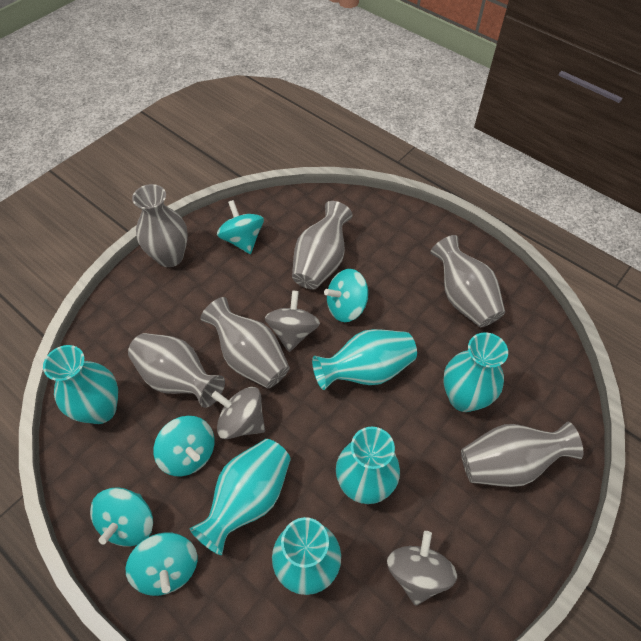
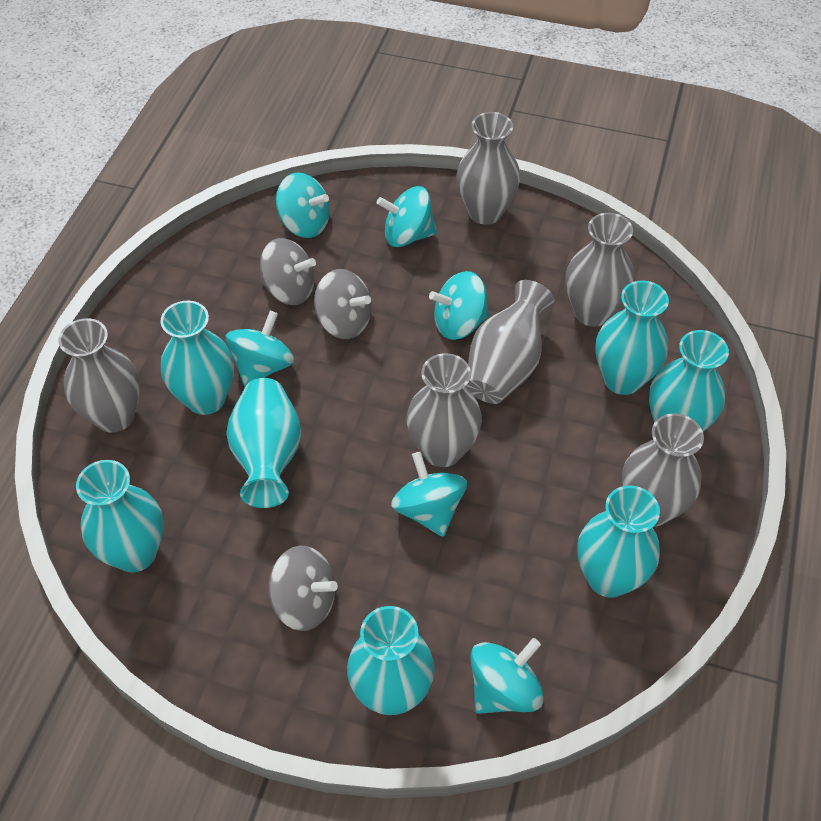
turquoise spinning top: 5 -> 6
turquoise vase: 6 -> 7

